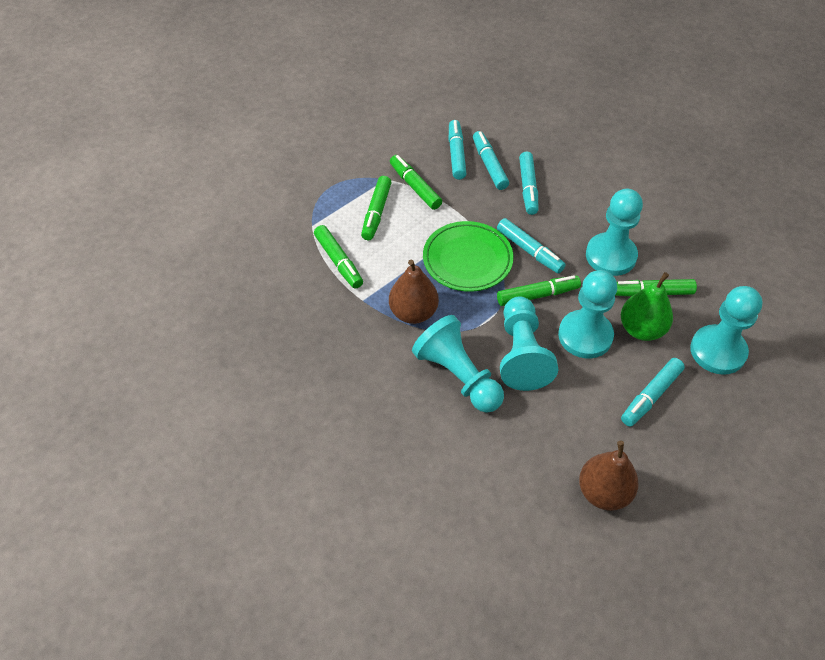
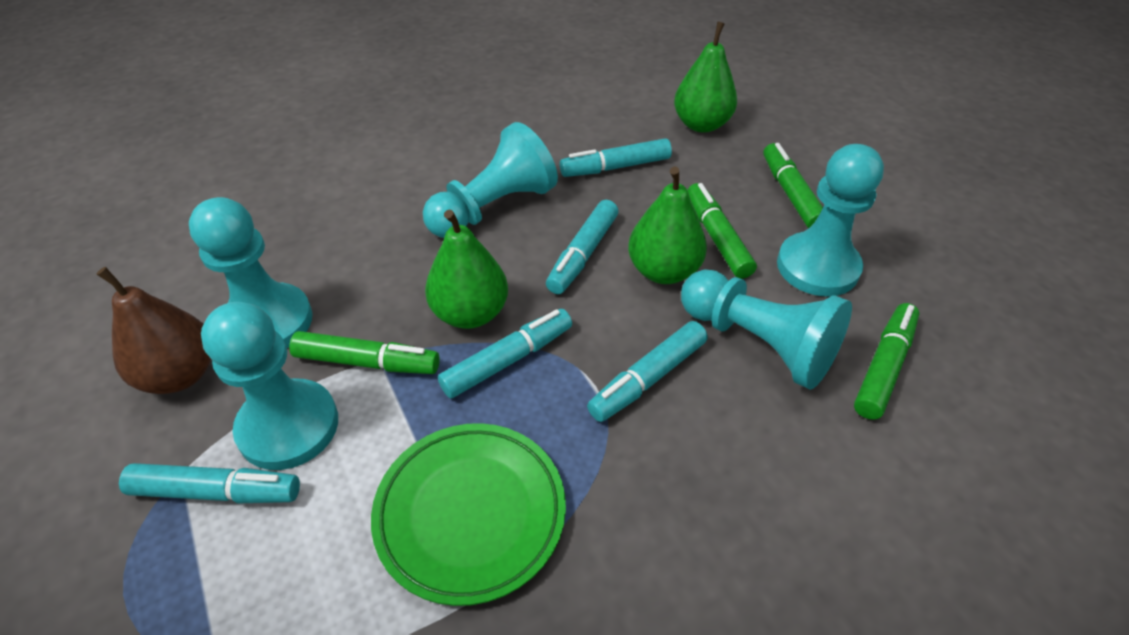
brown pear: 2 -> 1
green marker: 5 -> 4
green pear: 1 -> 3

